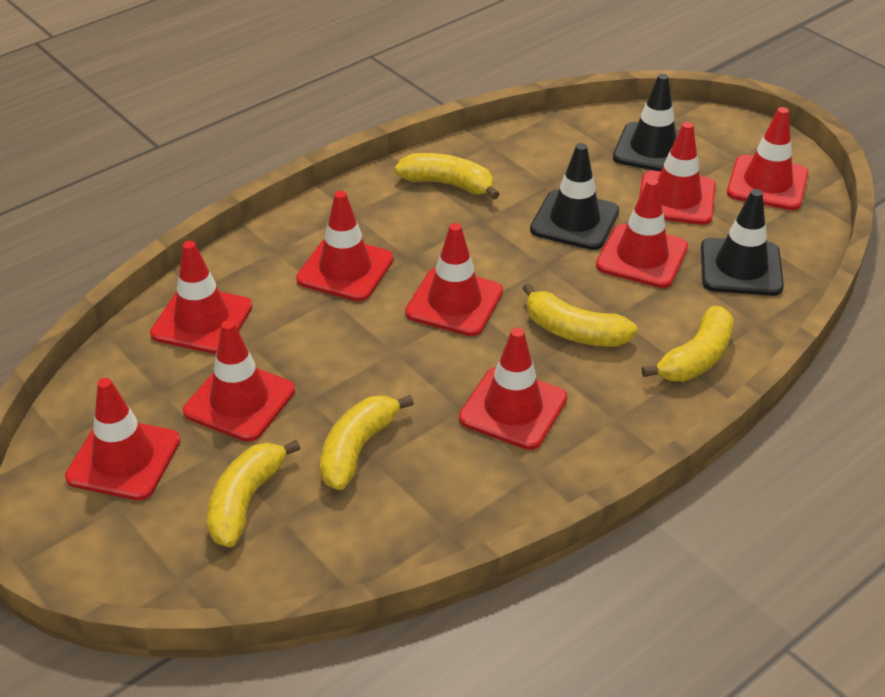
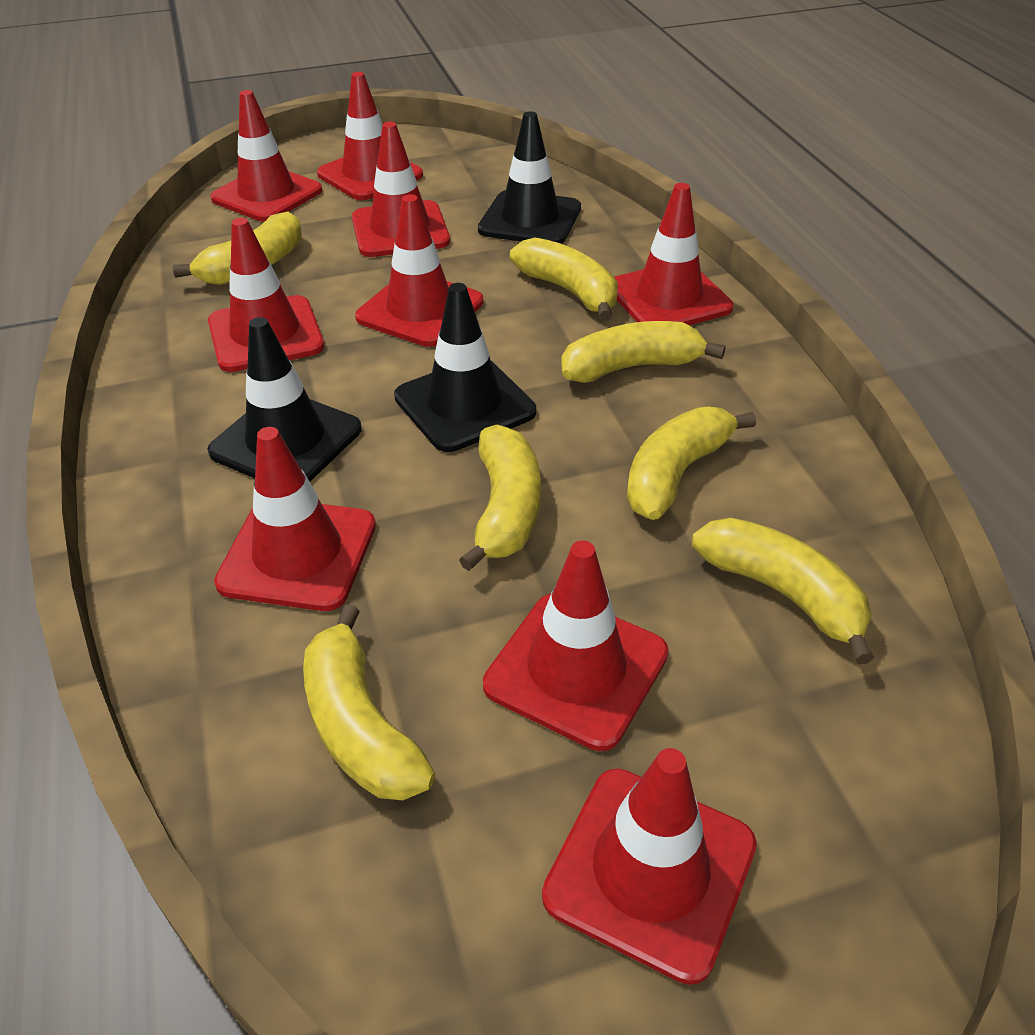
yellow banana: 5 -> 7

